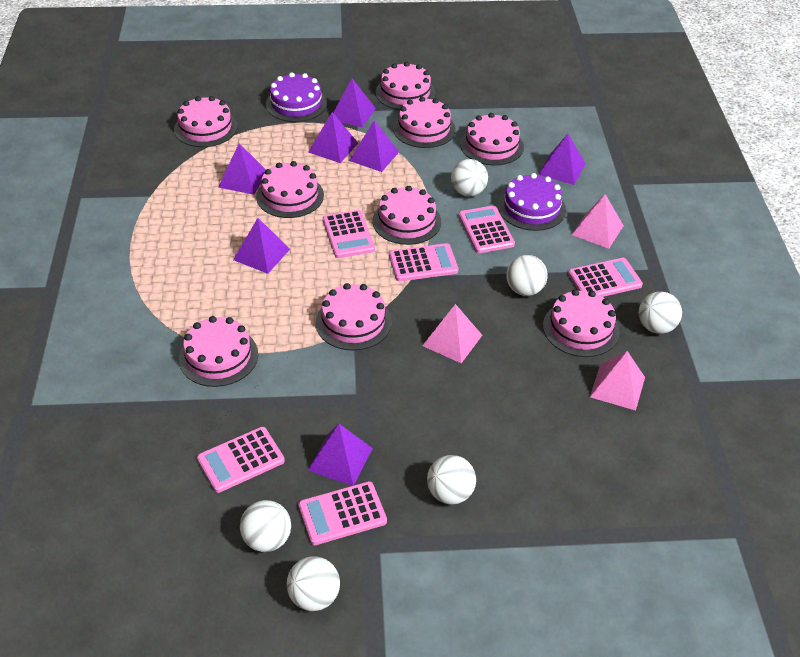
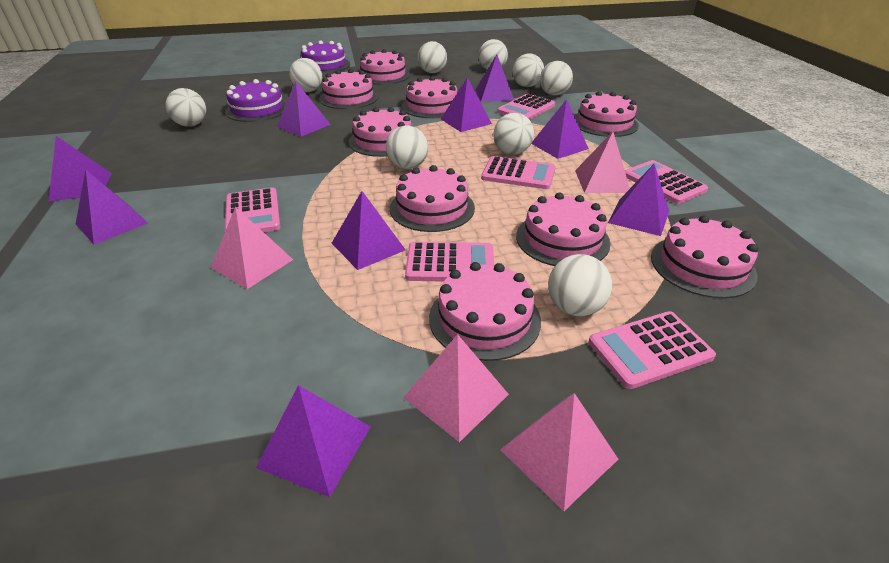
pink pyramid: 3 -> 4
purple pyramid: 7 -> 9
white ball: 6 -> 9

